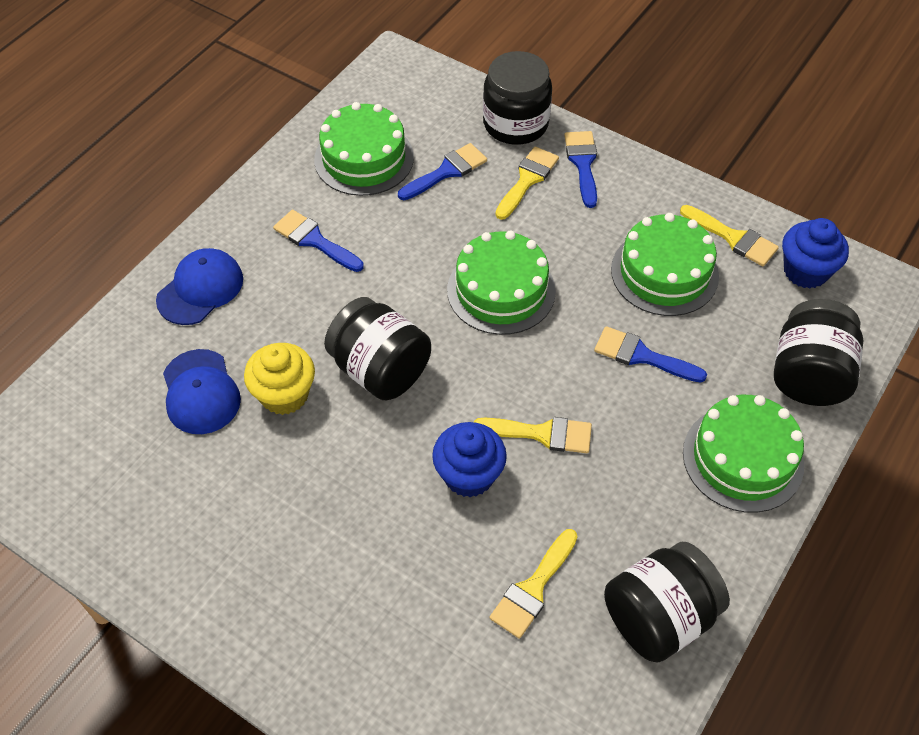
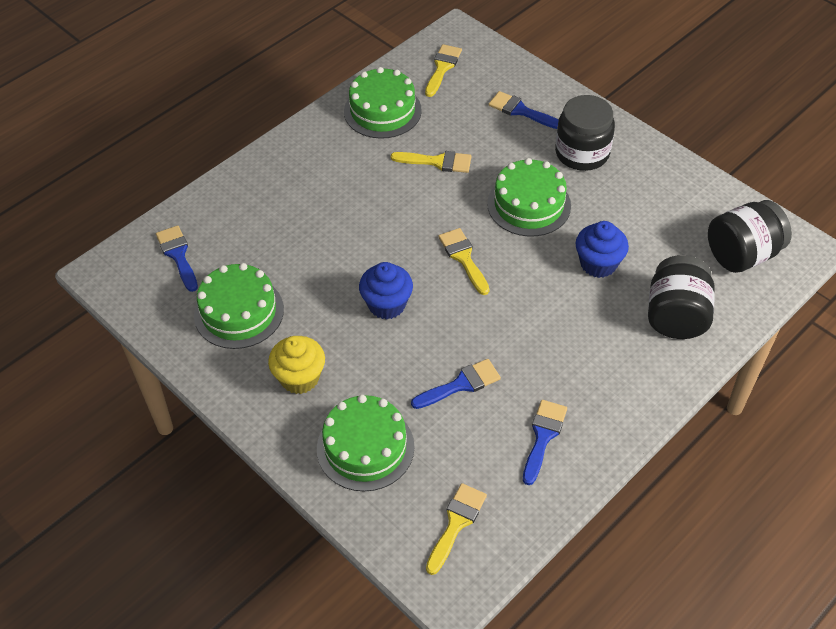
black jar: 4 -> 3
blue cap: 2 -> 0

